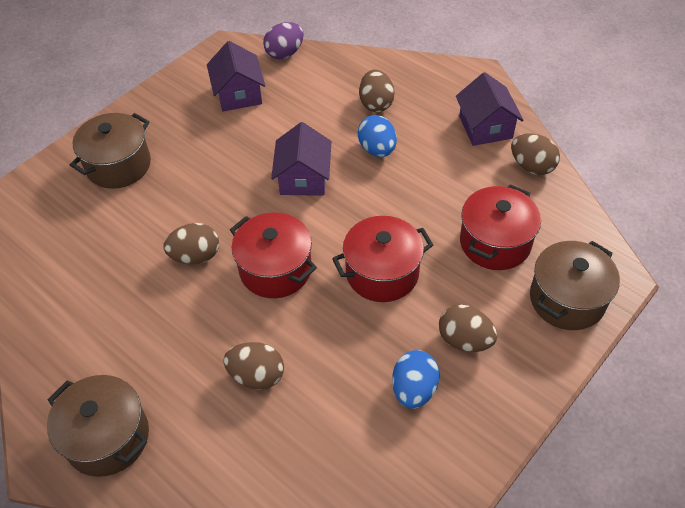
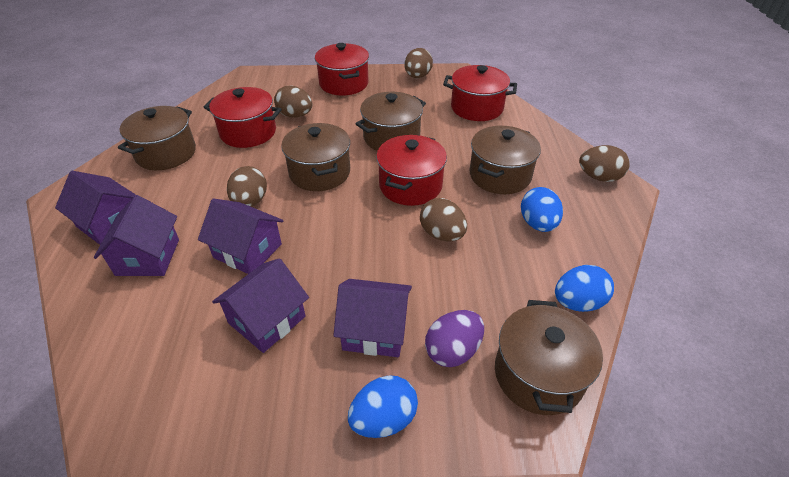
blue egg: 2 -> 3
brown pot: 3 -> 5
purple house: 3 -> 5
red pot: 3 -> 4

